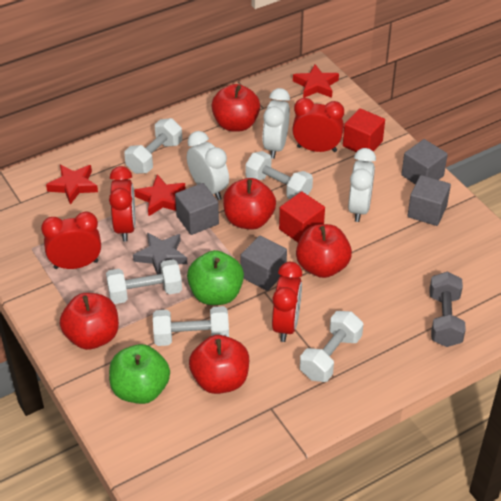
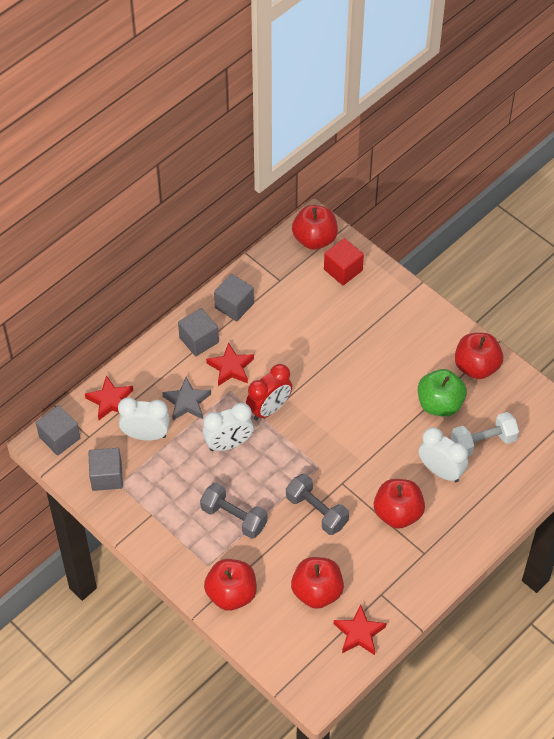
green apple: 2 -> 1
grey dumbbell: 1 -> 2
red clock: 4 -> 1
red cube: 2 -> 1
white dumbbell: 5 -> 1

